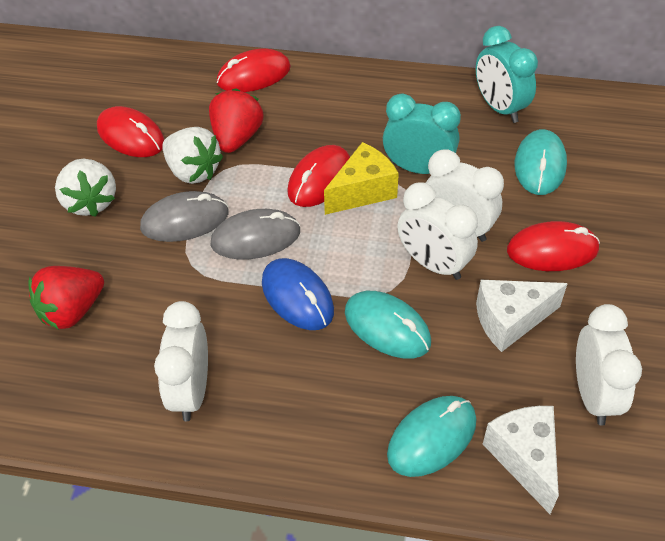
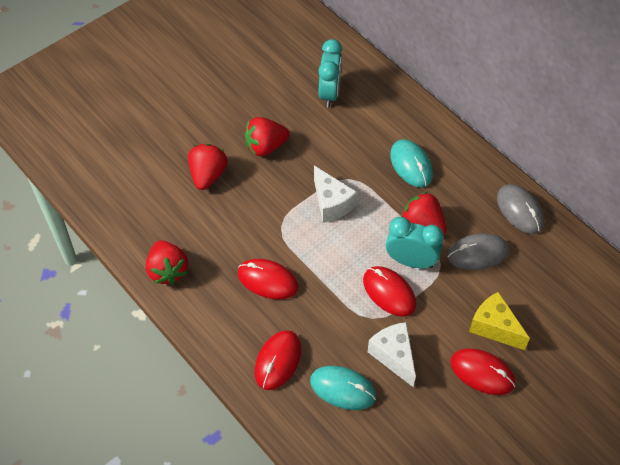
blue mouse: 1 -> 0
red strawberry: 2 -> 4
turquoise mouse: 3 -> 2
white clock: 4 -> 0
white strawberry: 2 -> 0

